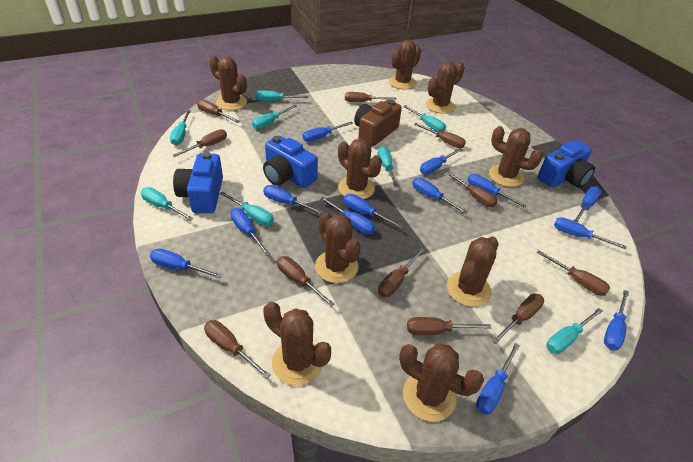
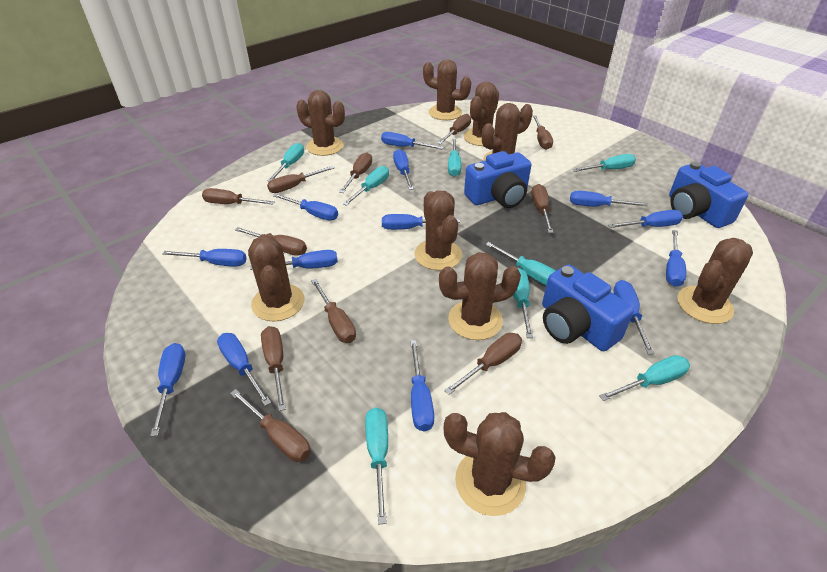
brown camera: 1 -> 0

